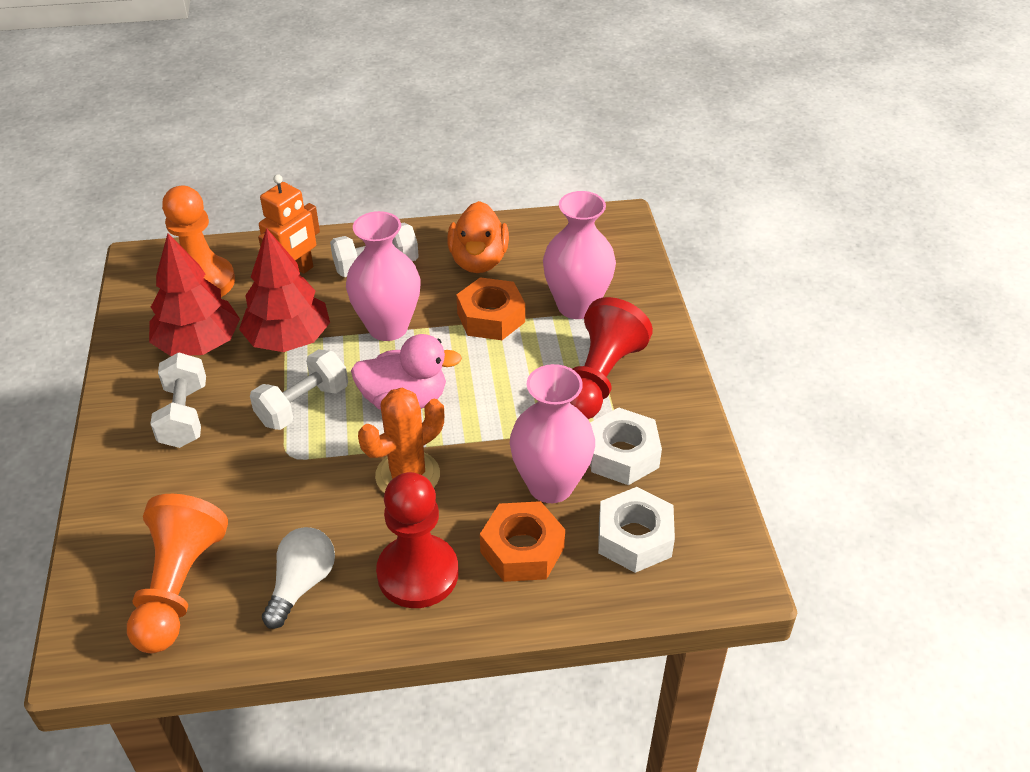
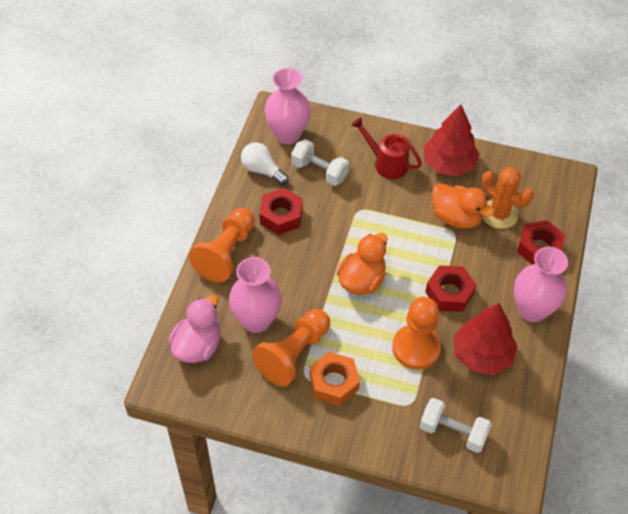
orange duck: 1 -> 2
orange nut: 2 -> 1
orange pawn: 2 -> 3
orange robot: 1 -> 0
red nut: 0 -> 3
red pawn: 2 -> 0
red watering can: 0 -> 1
white dumbbell: 3 -> 2
white nut: 2 -> 0

